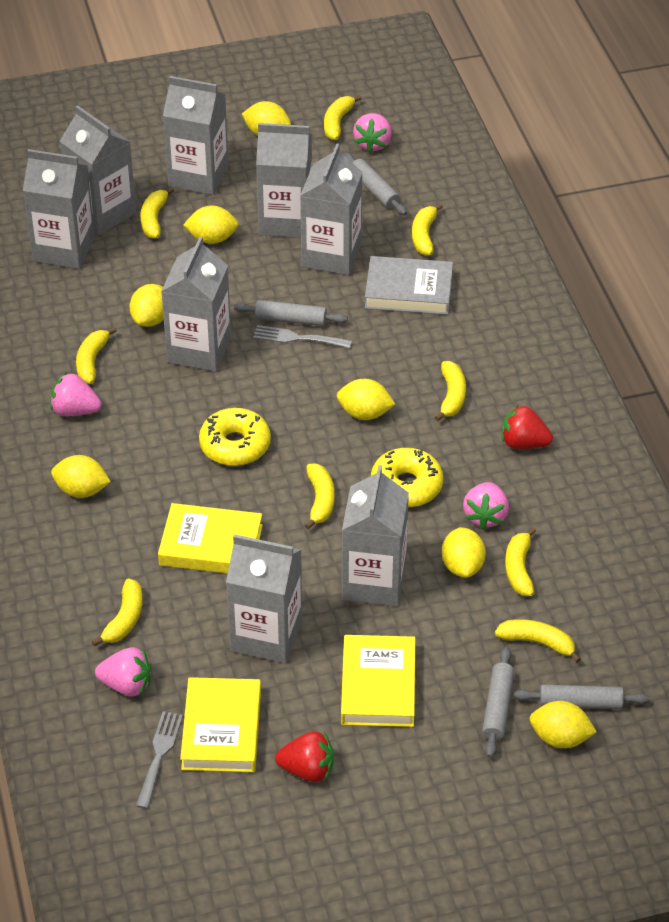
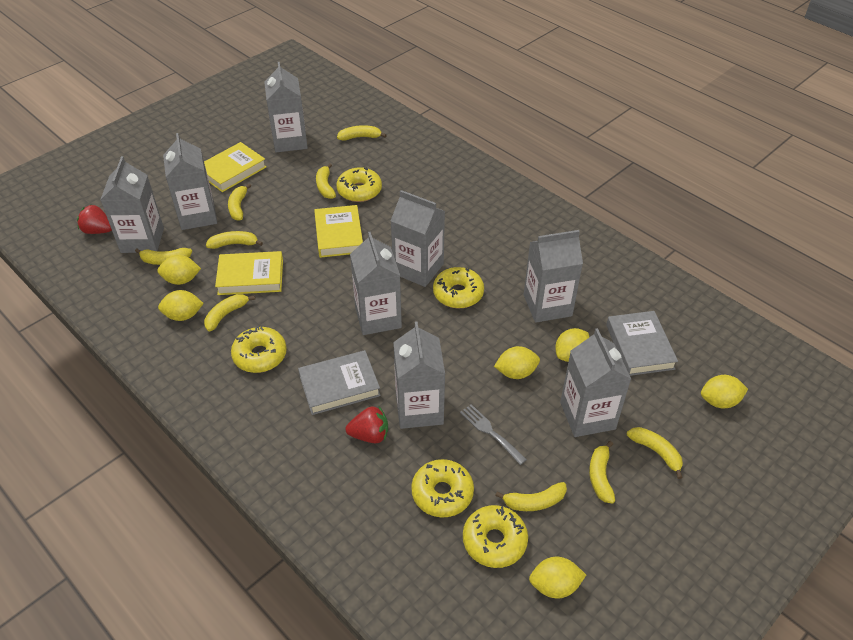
grey book: 1 -> 2
grey fork: 2 -> 1
grey rolling pin: 4 -> 0
pink strawberry: 4 -> 0
yellow donut: 2 -> 5
yellow lemon: 7 -> 6

